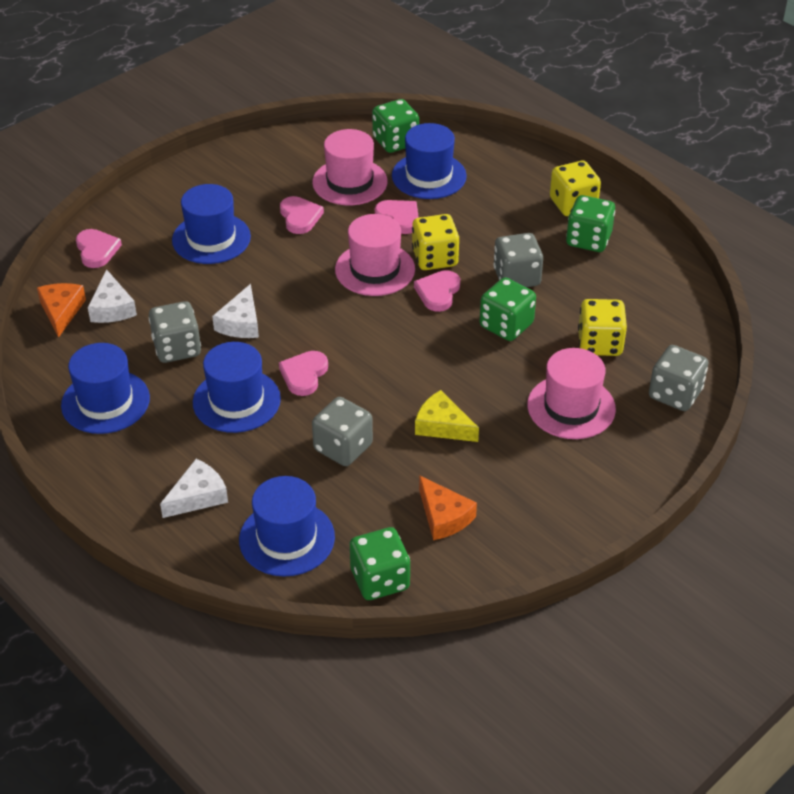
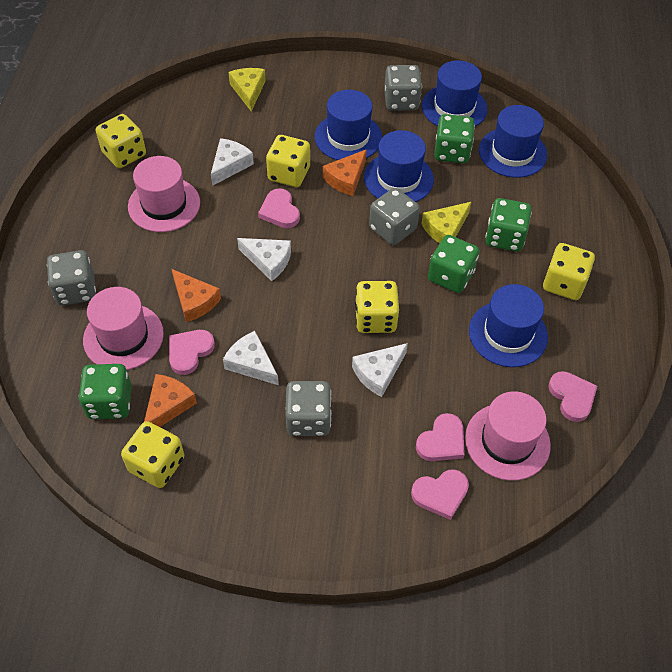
orange cheese: 2 -> 3
white cheese: 3 -> 4
yellow cheese: 1 -> 2
yellow dice: 3 -> 5

